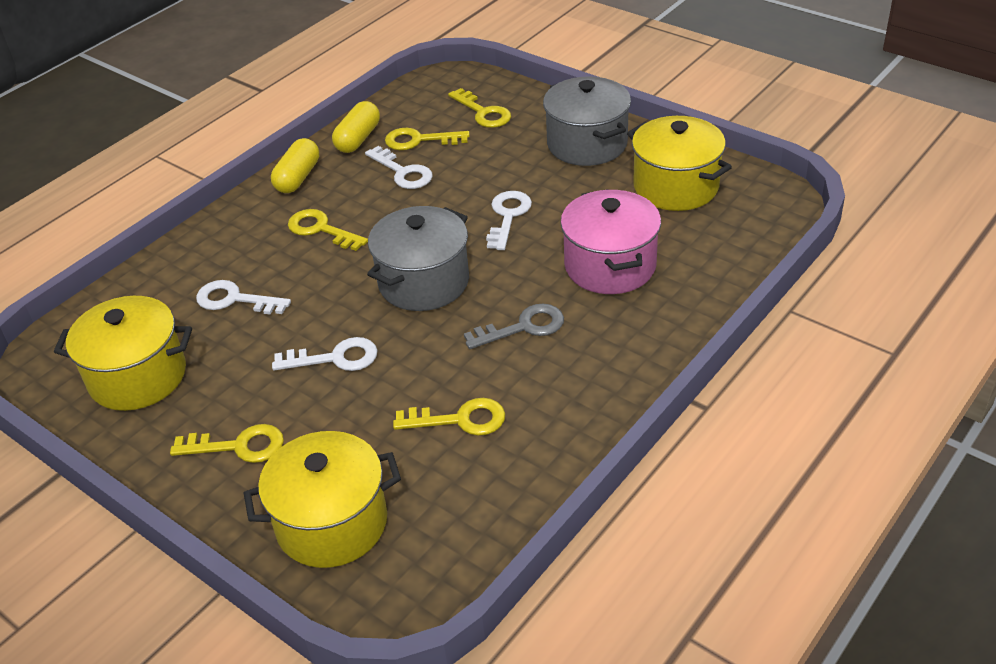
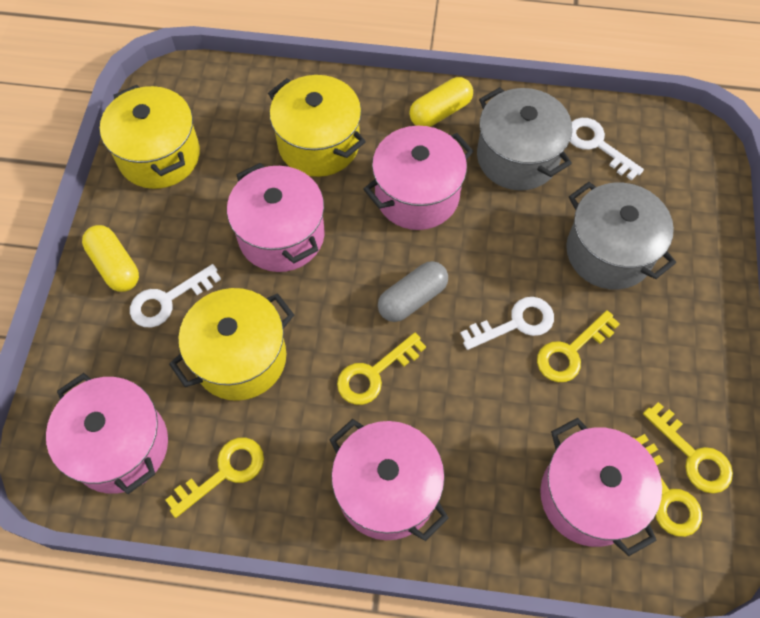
grey capsule: 0 -> 1
grey key: 1 -> 0
pink pot: 1 -> 5
white key: 4 -> 3

